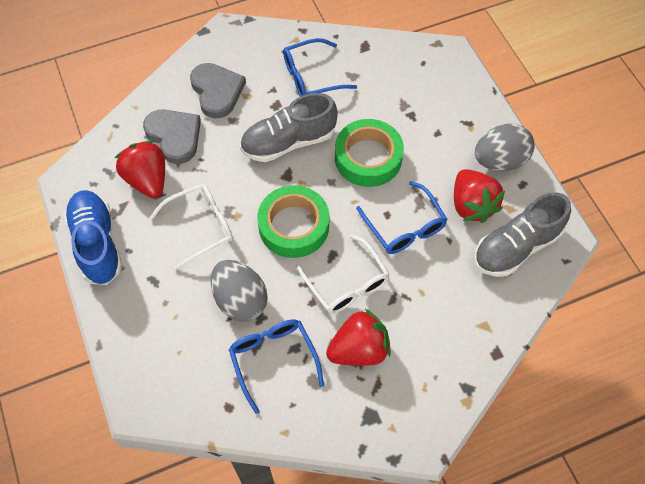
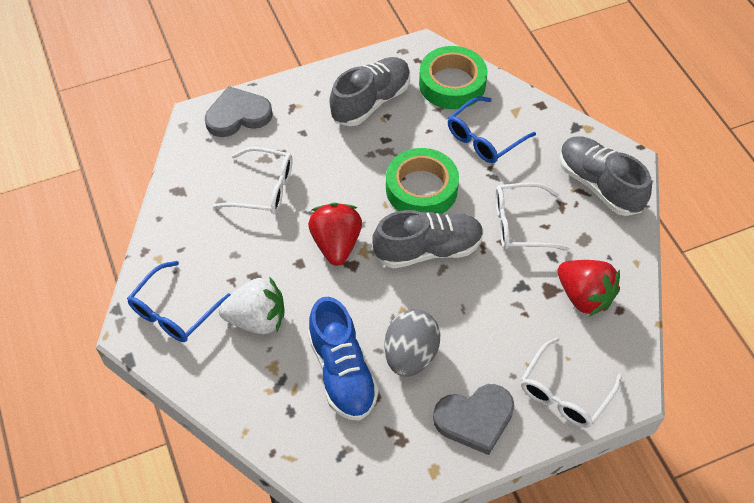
blue glasses: 3 -> 2
grey egg: 2 -> 1
grey shoe: 2 -> 3
red strawberry: 3 -> 2
white glasses: 2 -> 3
white strawberry: 0 -> 1

